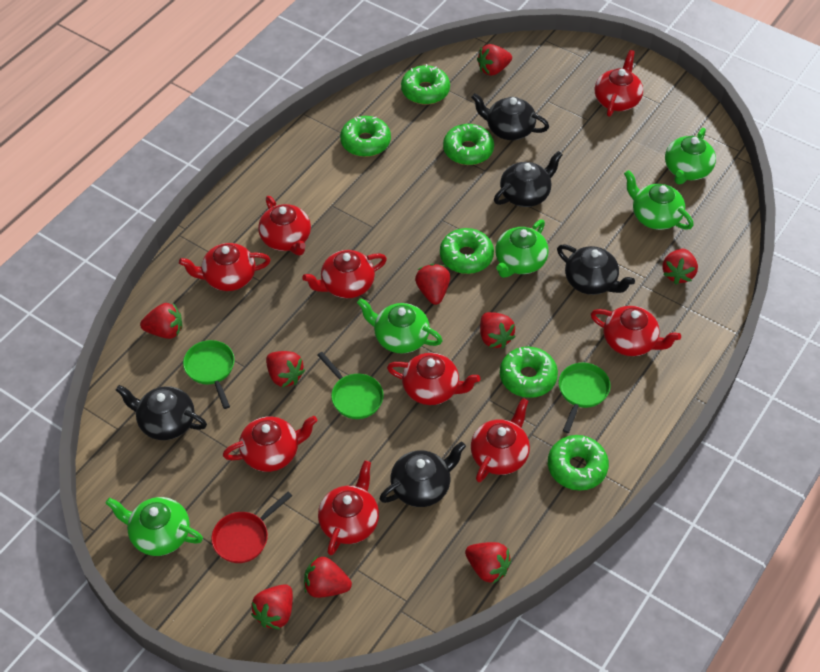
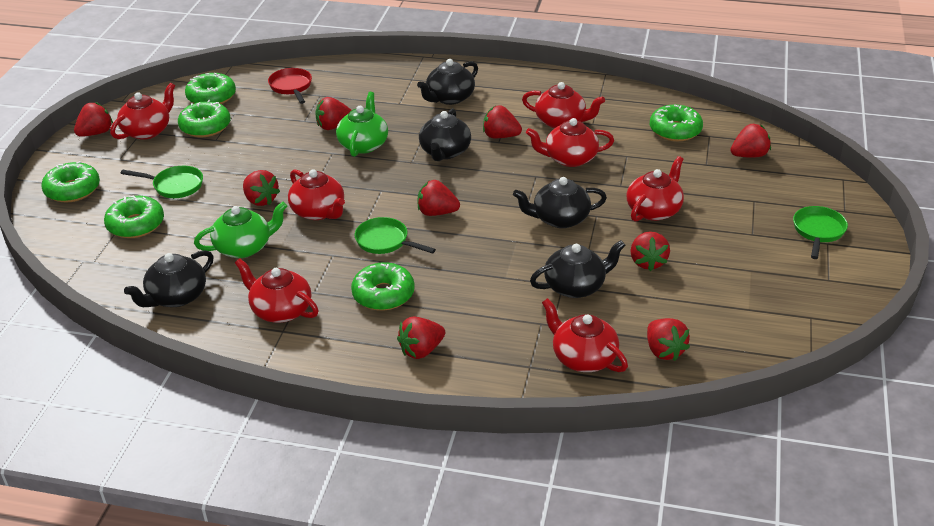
green teapot: 5 -> 2
red teapot: 9 -> 7

